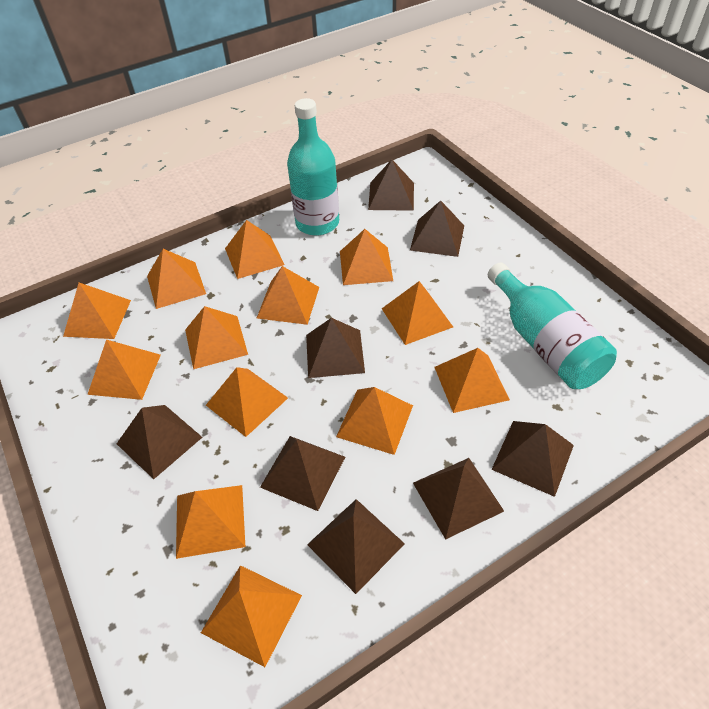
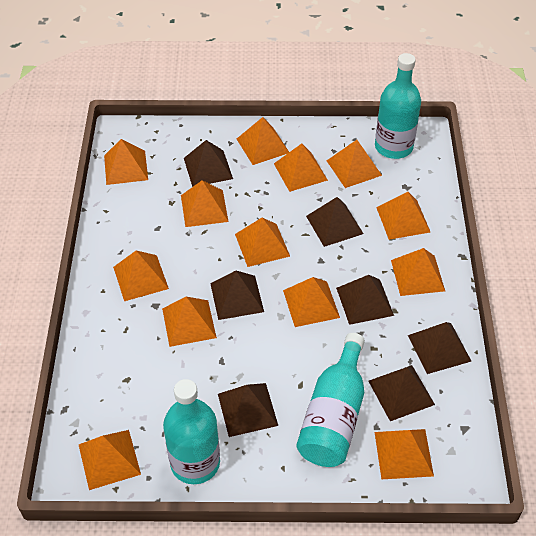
brown pyramid: 8 -> 7
turquoise bottle: 2 -> 3

